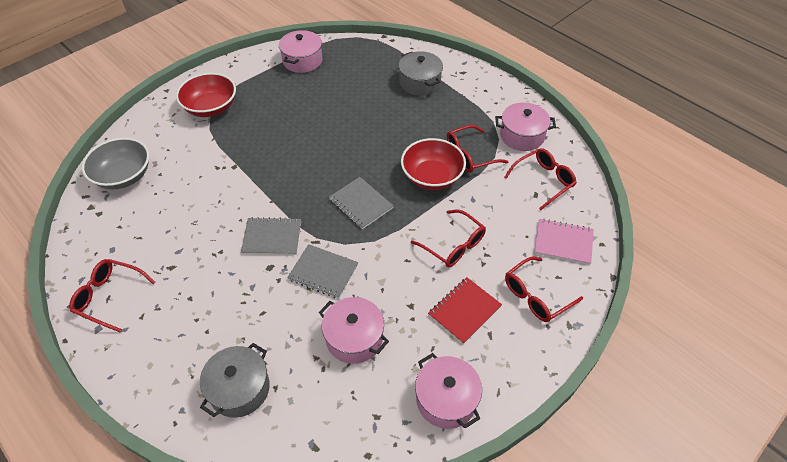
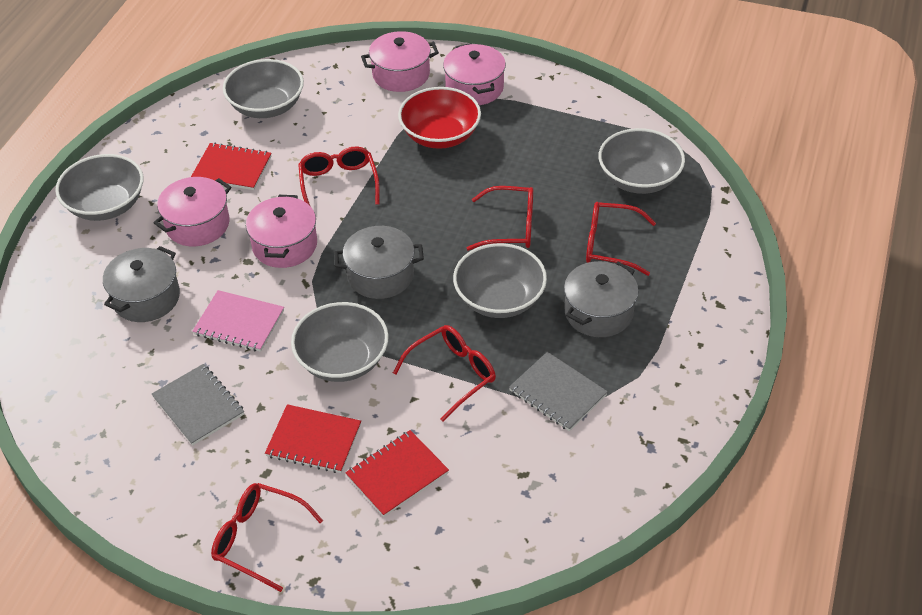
grey bowl: 1 -> 5
grey notebook: 3 -> 2
grey pot: 2 -> 3
red bowl: 2 -> 1
red notebook: 1 -> 3

